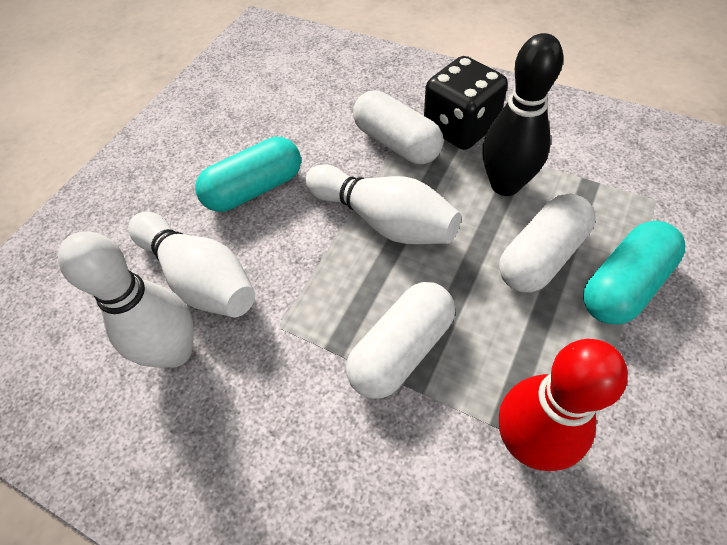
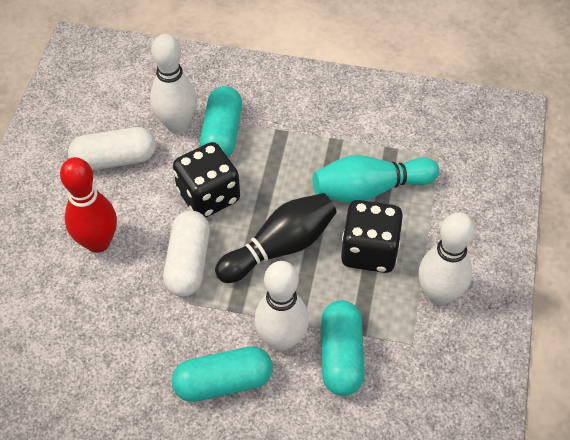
black dice: 1 -> 2
turquoise bowling pin: 0 -> 1
turquoise capsule: 2 -> 3
white capsule: 3 -> 2

